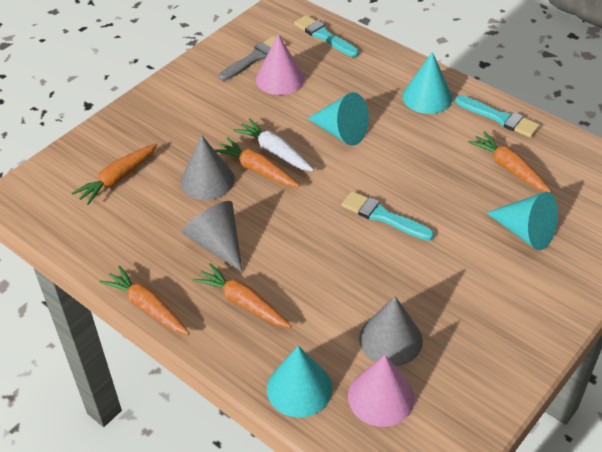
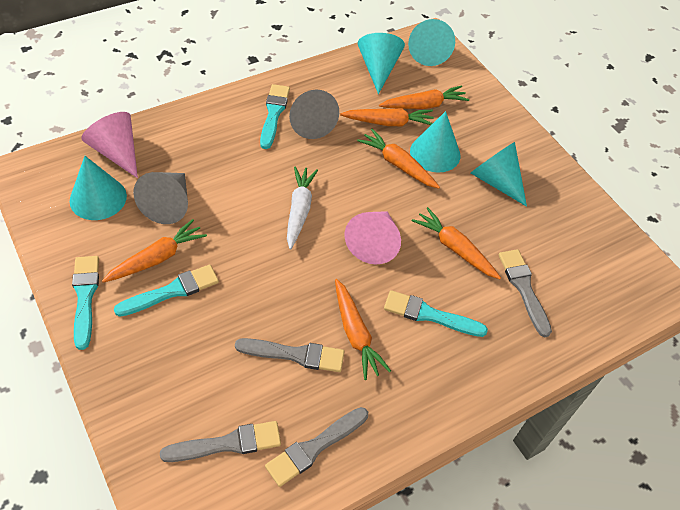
grey brush: 1 -> 4
grey cone: 3 -> 2
orange carrot: 5 -> 6
turquoise brush: 3 -> 4
turquoise cone: 4 -> 5

